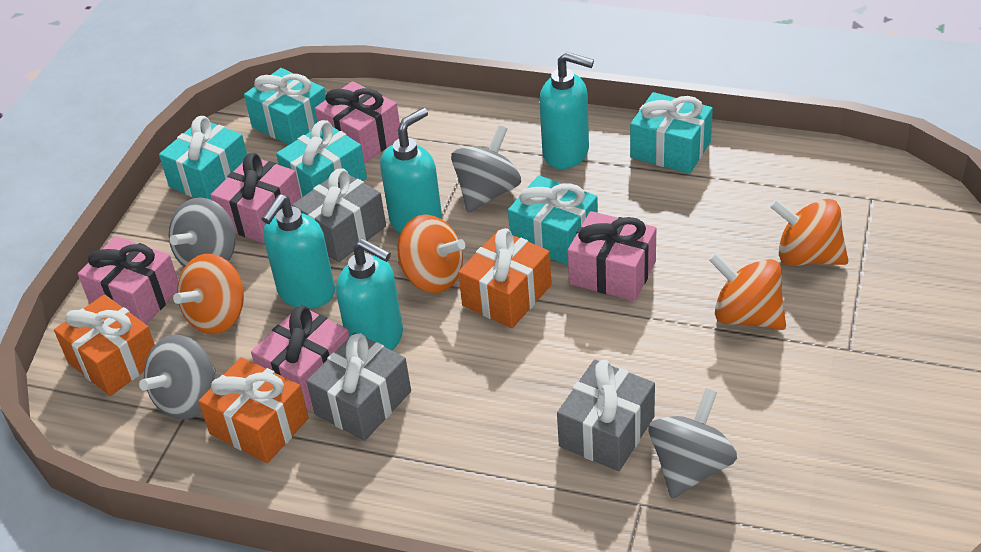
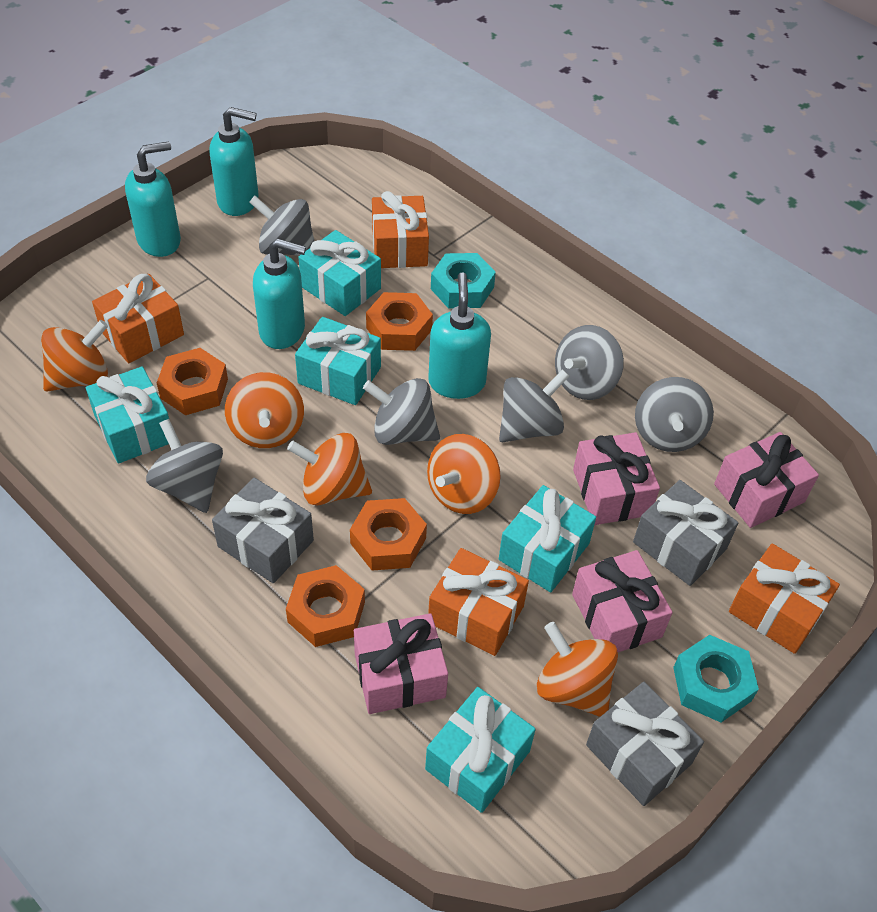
grey spinning top: 4 -> 6
orange gift: 3 -> 4
orange nut: 0 -> 4
orange spinning top: 4 -> 5
pink gift: 5 -> 4
turquoise nut: 0 -> 2

